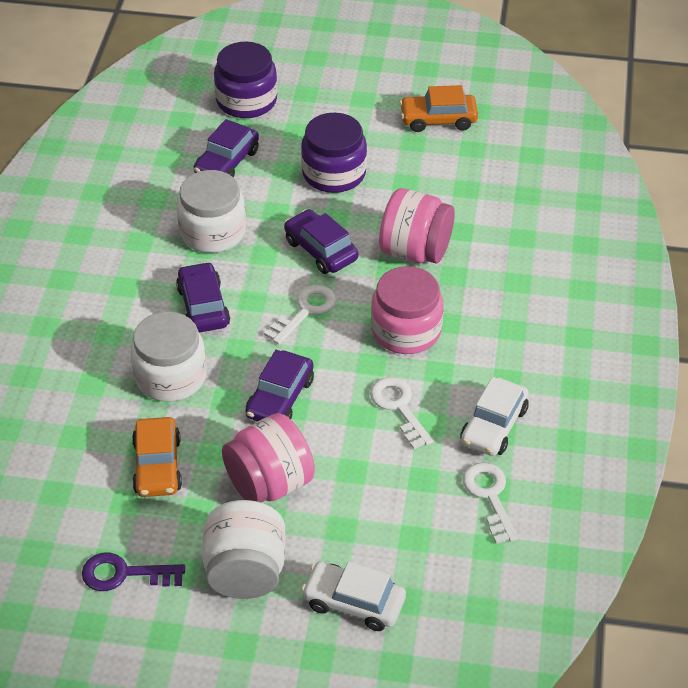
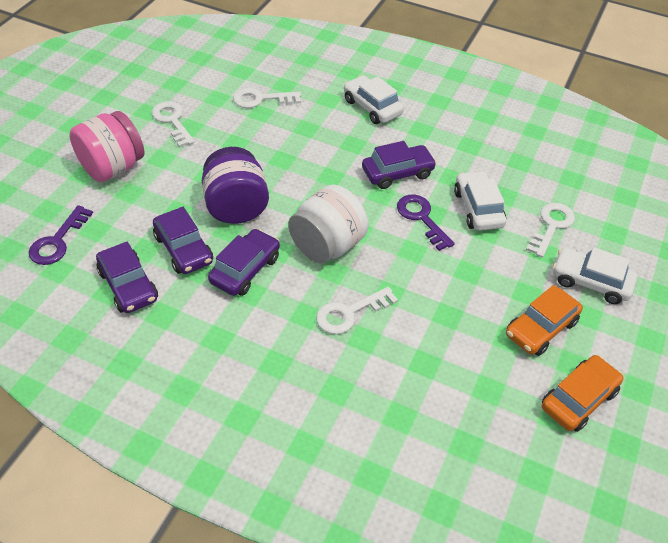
pink jar: 3 -> 1
purple jar: 2 -> 1
purple key: 1 -> 2
white car: 2 -> 3
white jar: 3 -> 1
white key: 3 -> 4

